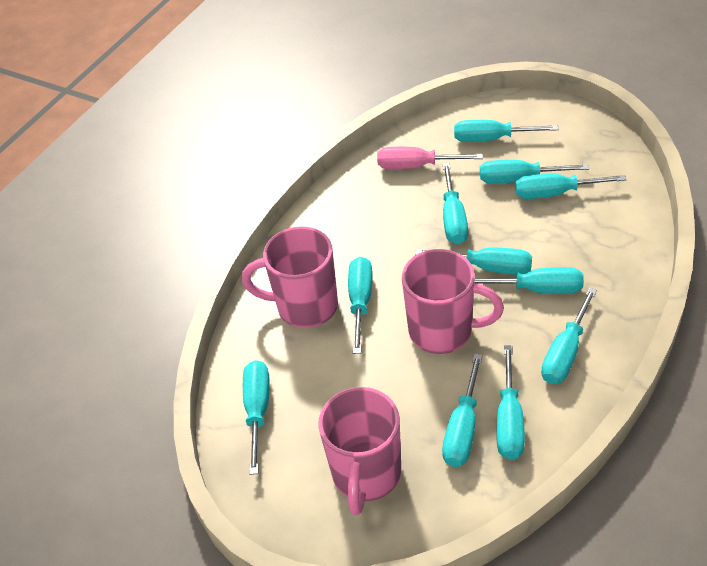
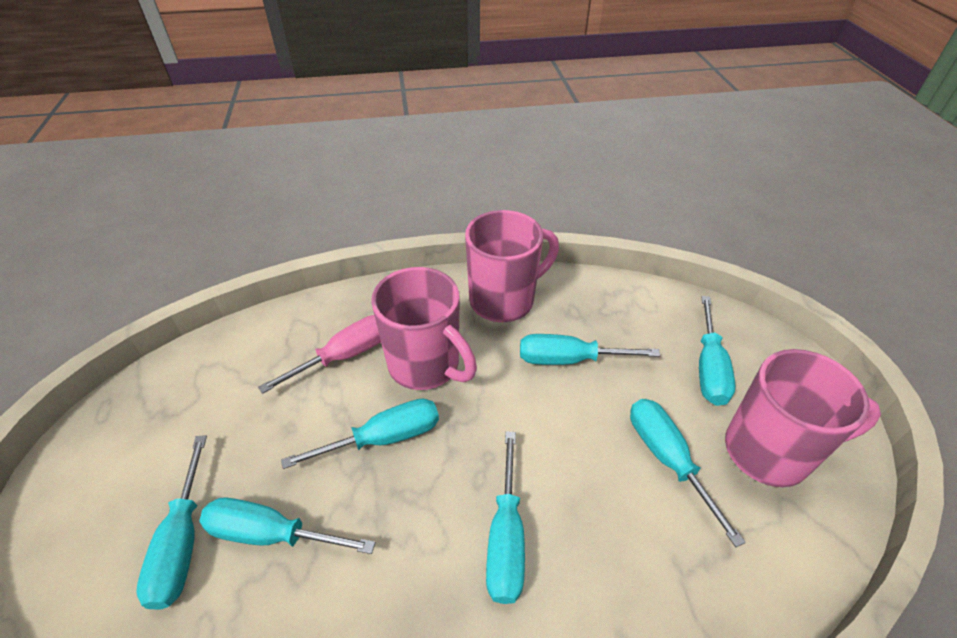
turquoise screwdriver: 11 -> 7

